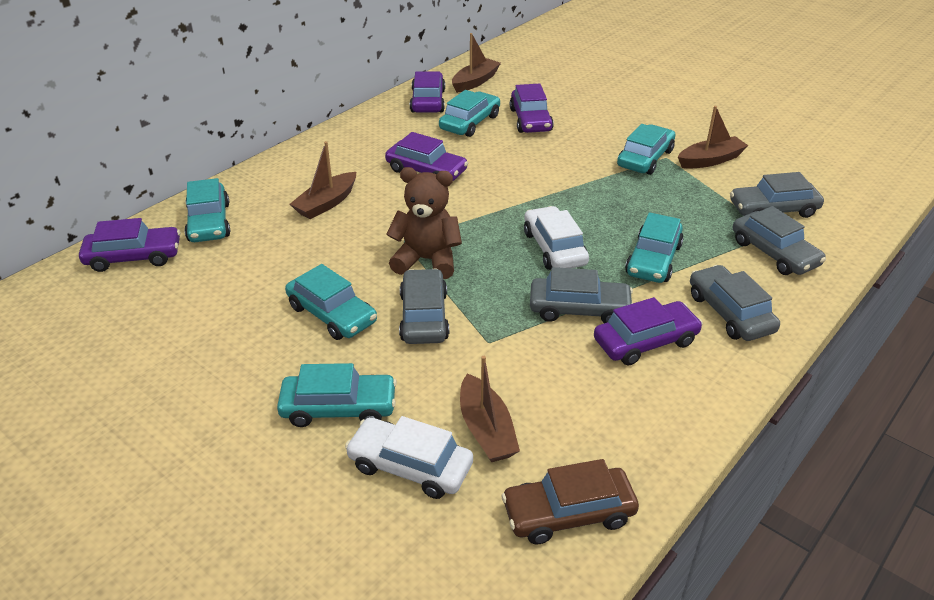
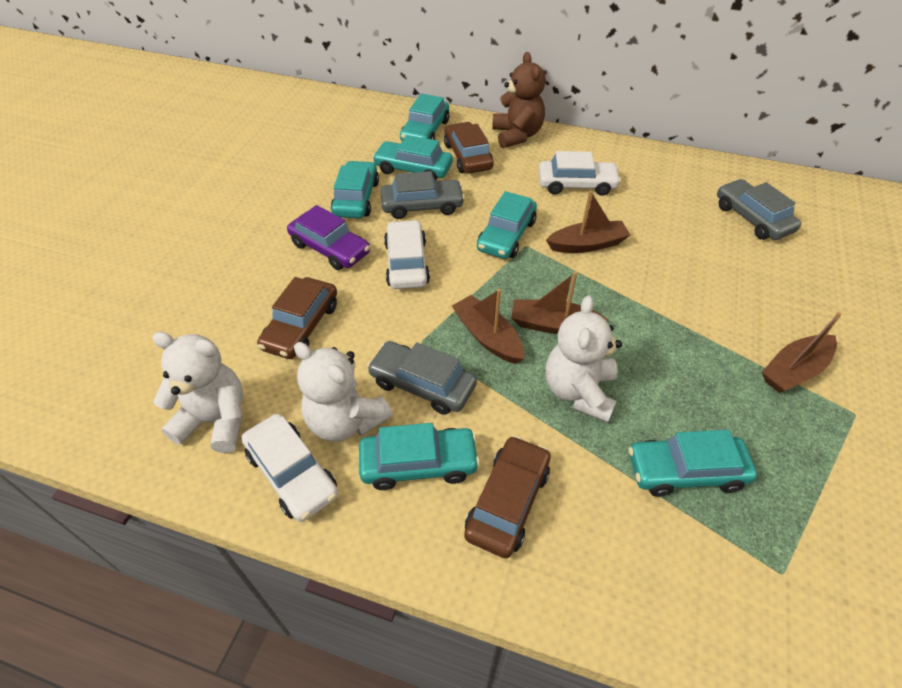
brown car: 1 -> 3
grey car: 5 -> 3
purple car: 5 -> 1
white car: 2 -> 3
white teddy bear: 0 -> 3

